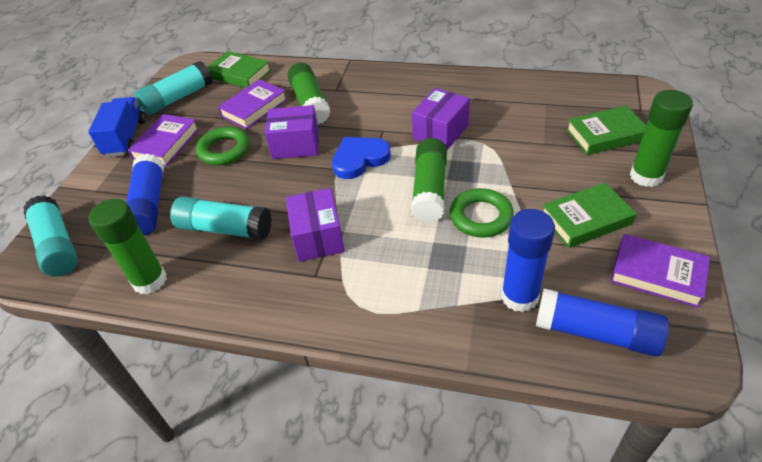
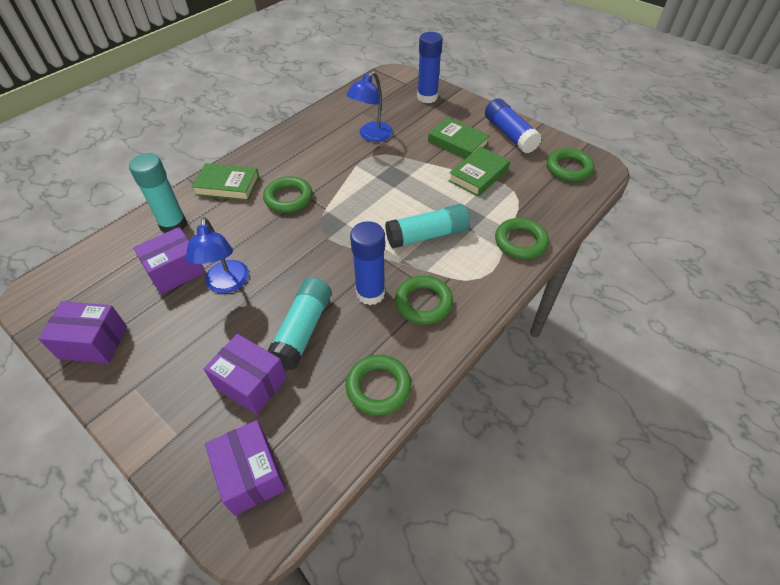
blue heart: 1 -> 0
blue lamp: 0 -> 2
blue truck: 1 -> 0
green glue stick: 4 -> 0
green ring: 2 -> 5
purple book: 3 -> 0
purple box: 3 -> 4

